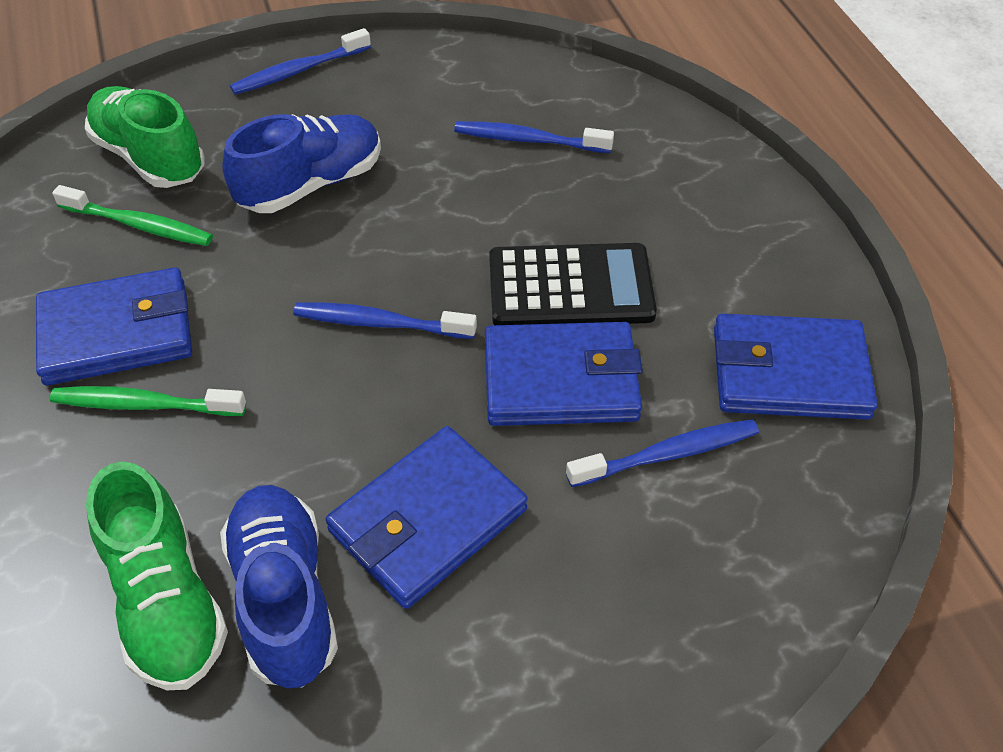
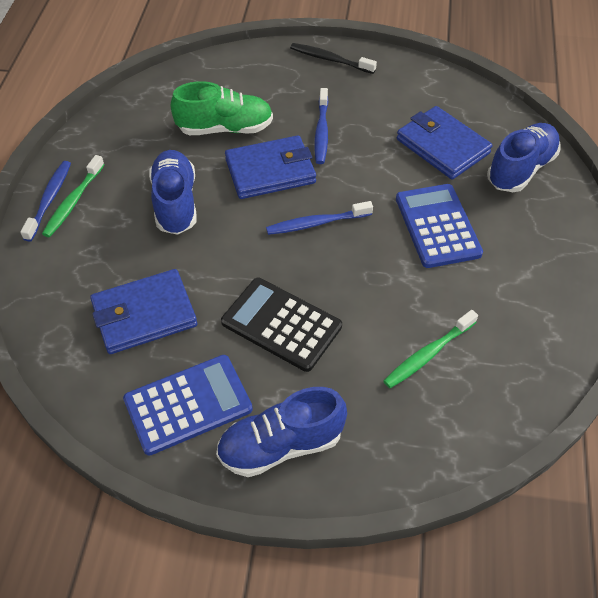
black toothbrush: 0 -> 1
blue calculator: 0 -> 2
blue shoe: 2 -> 3
blue toothbrush: 4 -> 3
blue wallet: 4 -> 3
green shoe: 2 -> 1

